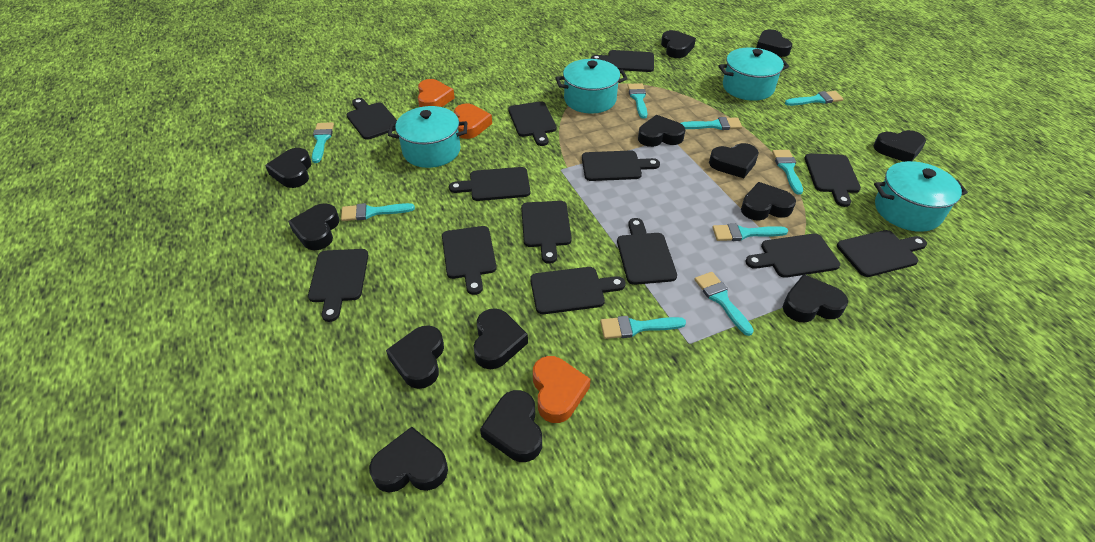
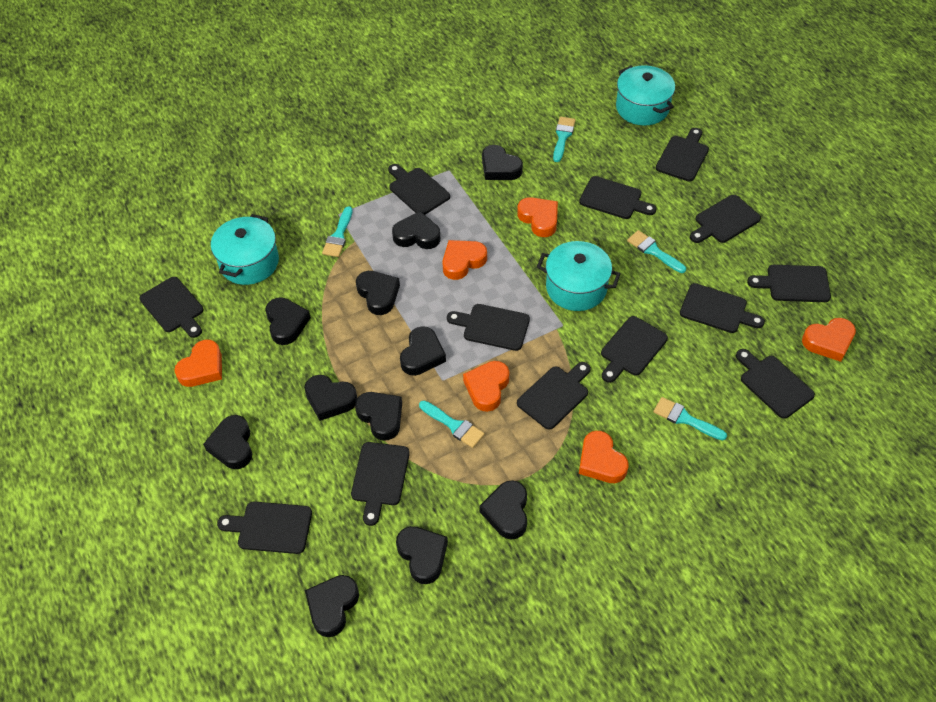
black heart: 13 -> 11
orange heart: 3 -> 6
turquoise brush: 9 -> 5
turquoise pot: 4 -> 3

